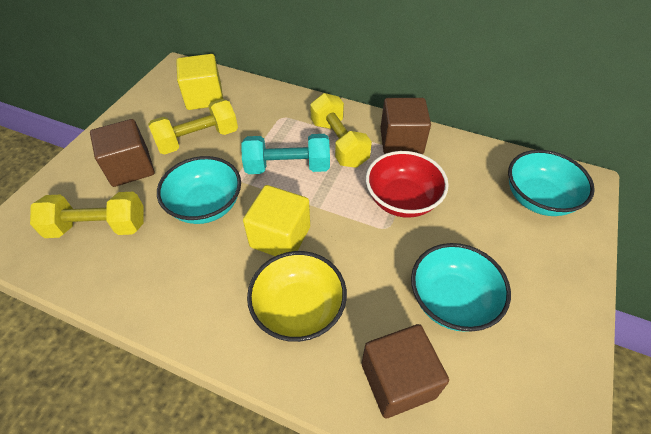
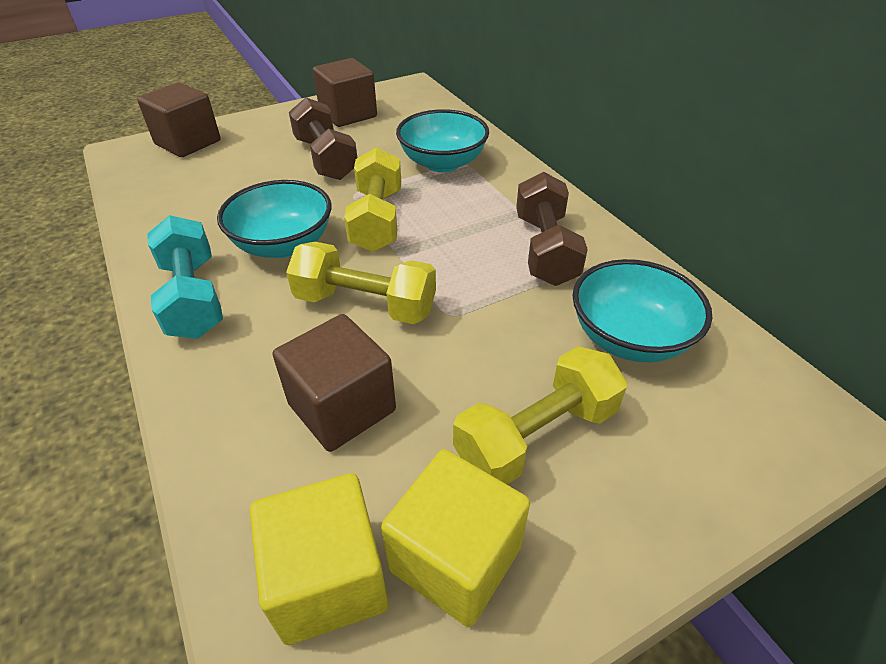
brown dumbbell: 0 -> 2
red bowl: 1 -> 0
yellow bowl: 1 -> 0

